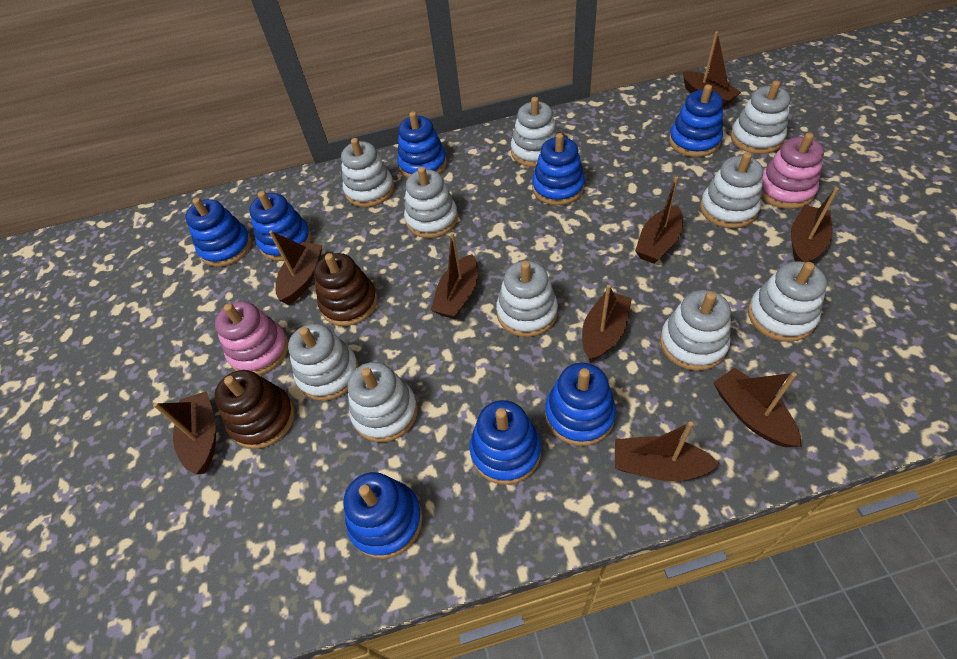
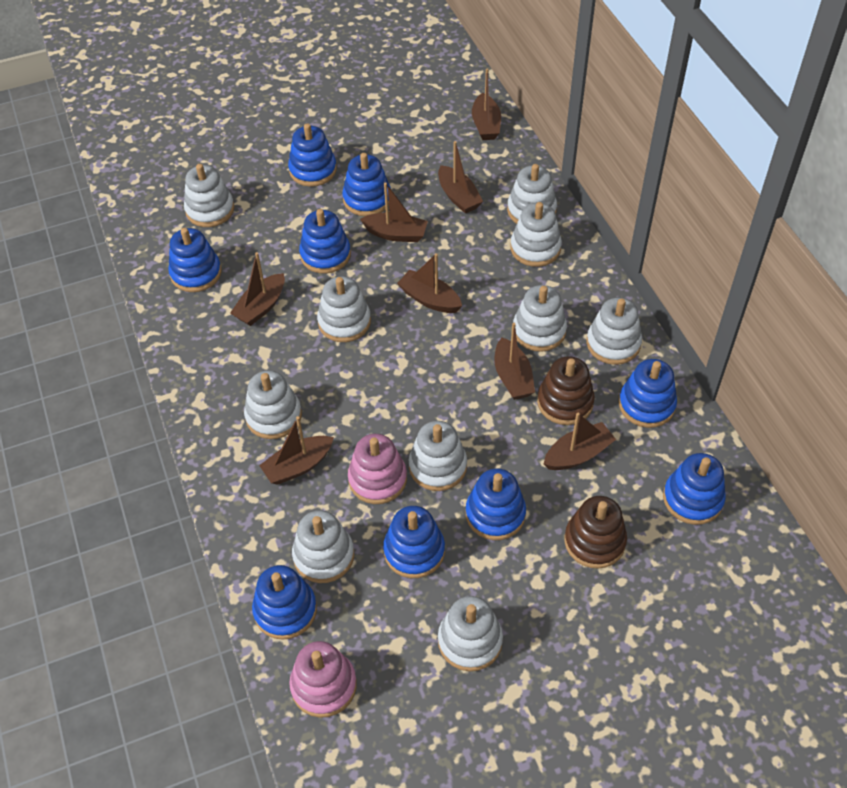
blue stacking toy: 8 -> 9
brown boat: 9 -> 8

